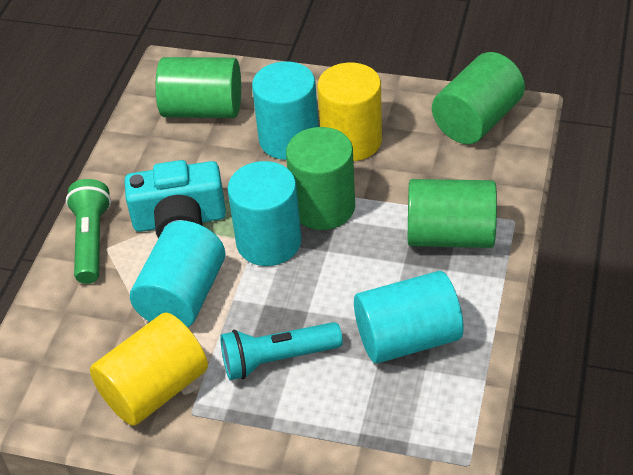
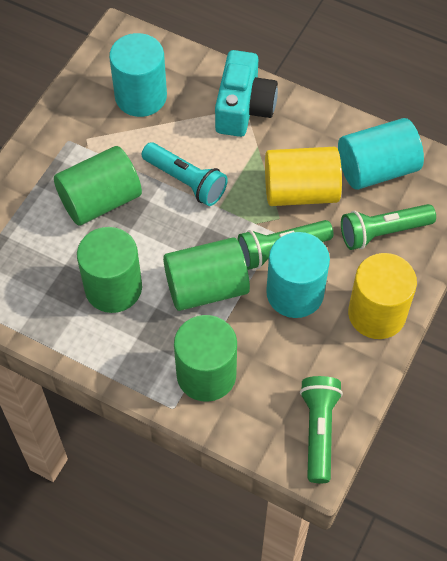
green flashlight: 1 -> 3
turquoise cylinder: 4 -> 3

